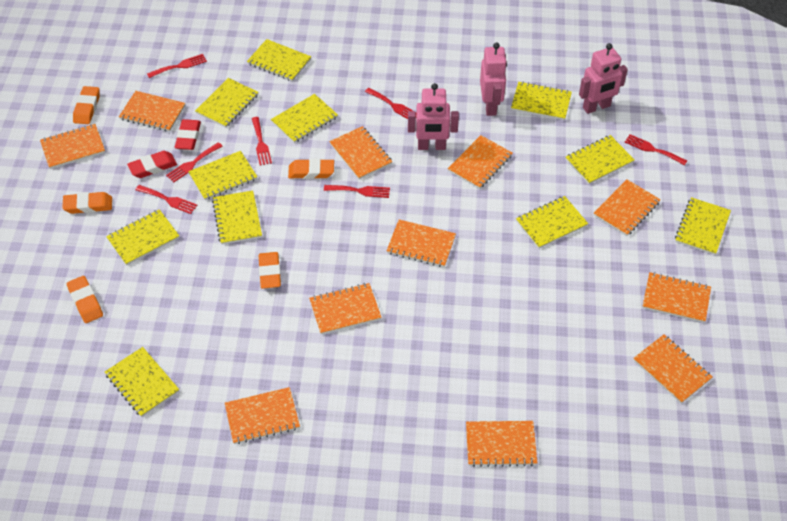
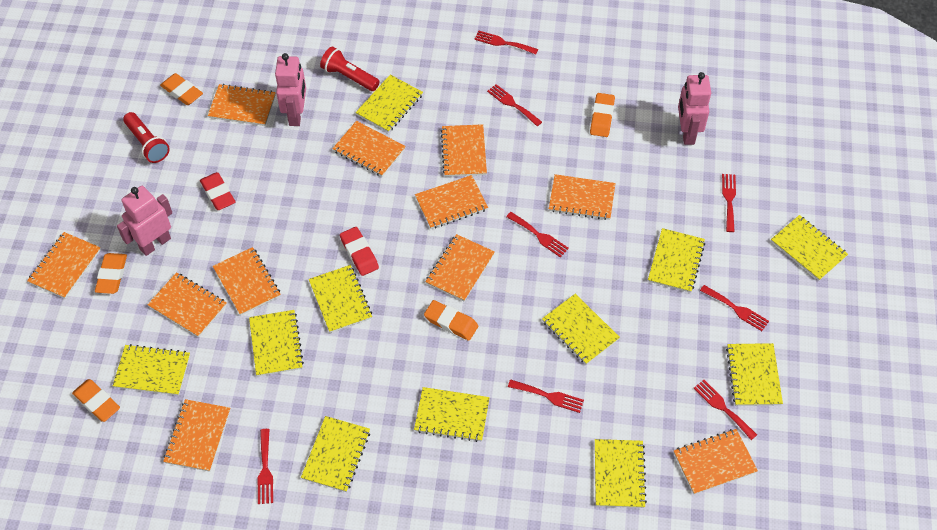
red flashlight: 0 -> 2
red fork: 7 -> 8

